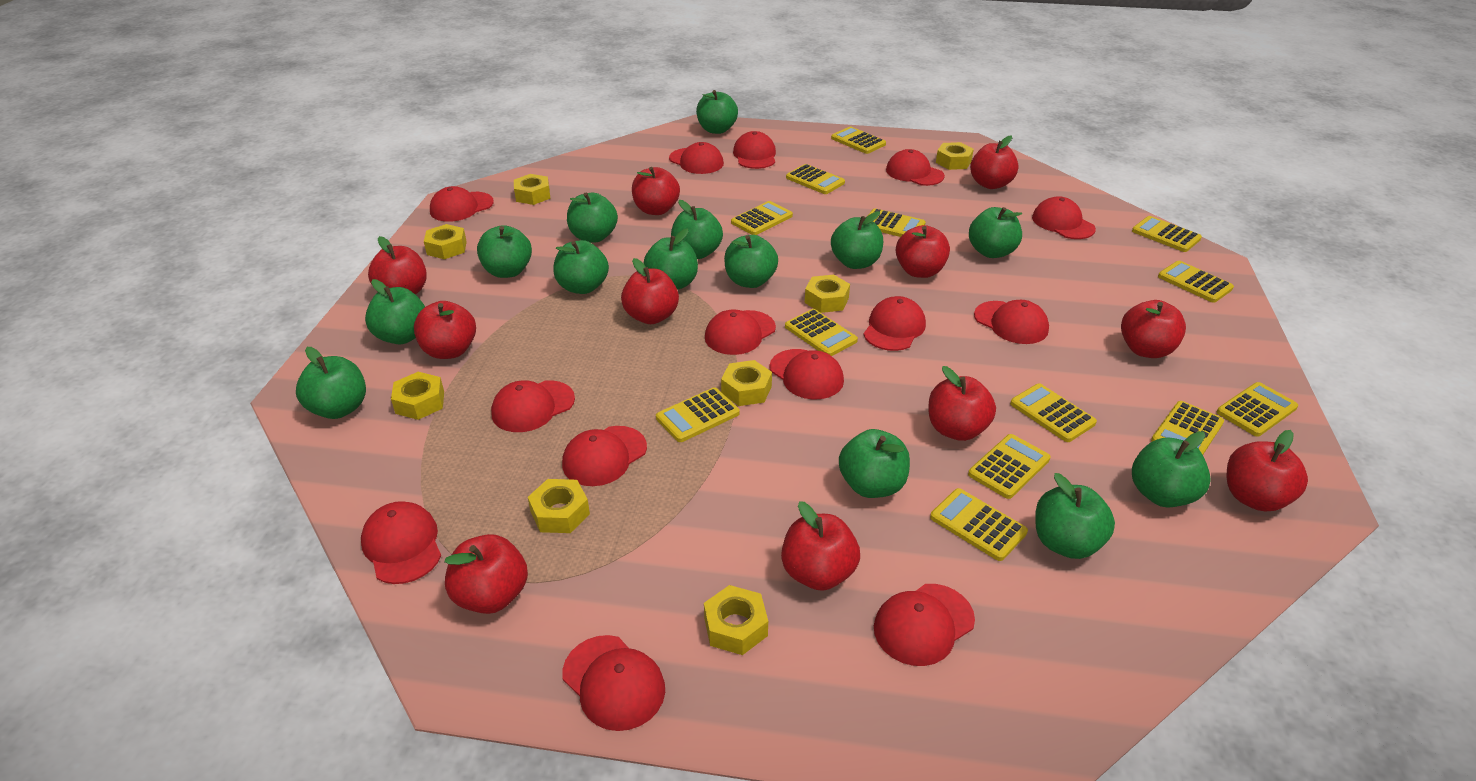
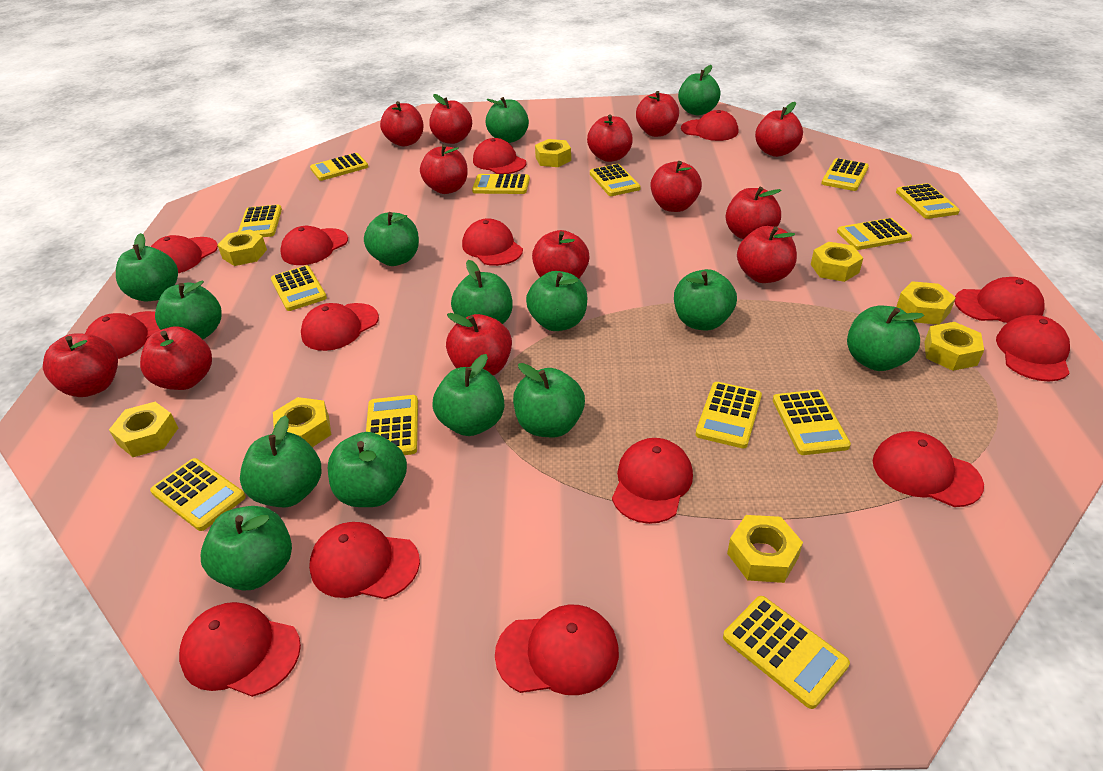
red apple: 11 -> 13

